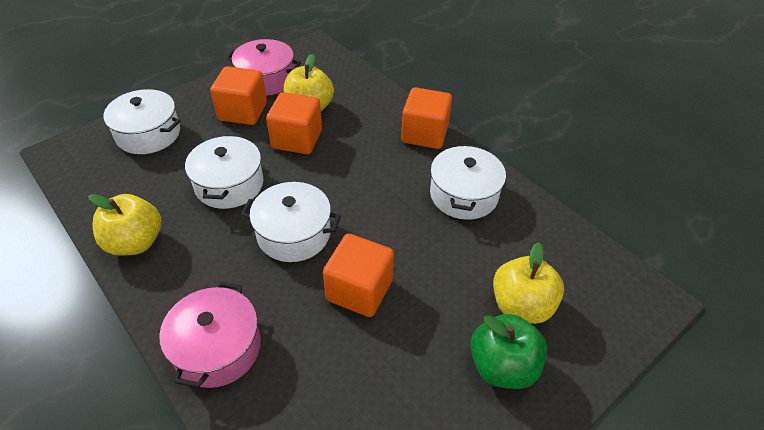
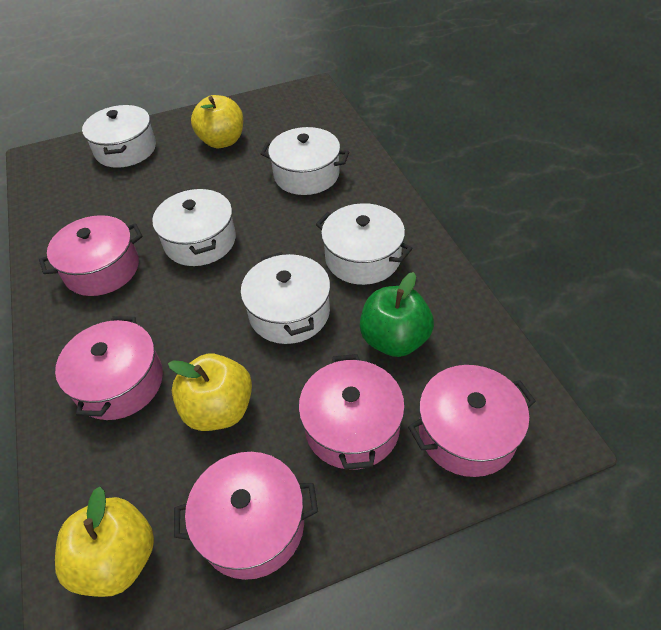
orange cube: 4 -> 0
pink pot: 2 -> 5
white pot: 4 -> 5

